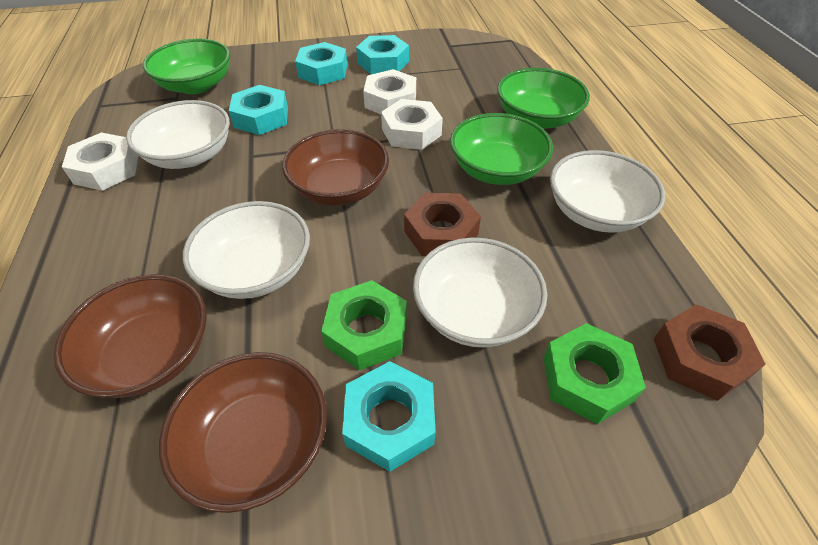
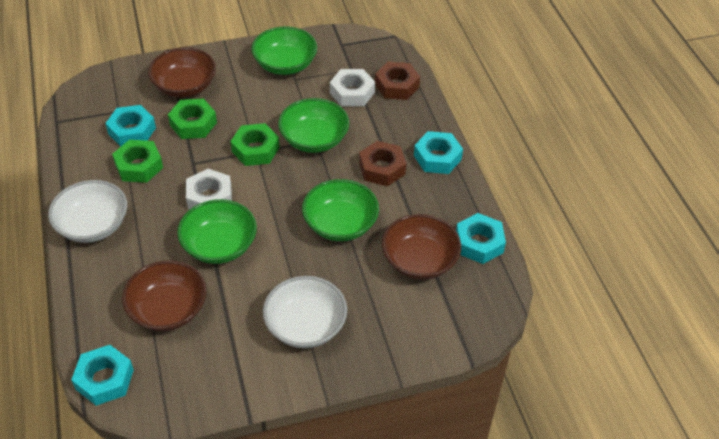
green bowl: 3 -> 4
green nut: 2 -> 3
white bowl: 4 -> 2
white nut: 3 -> 2

